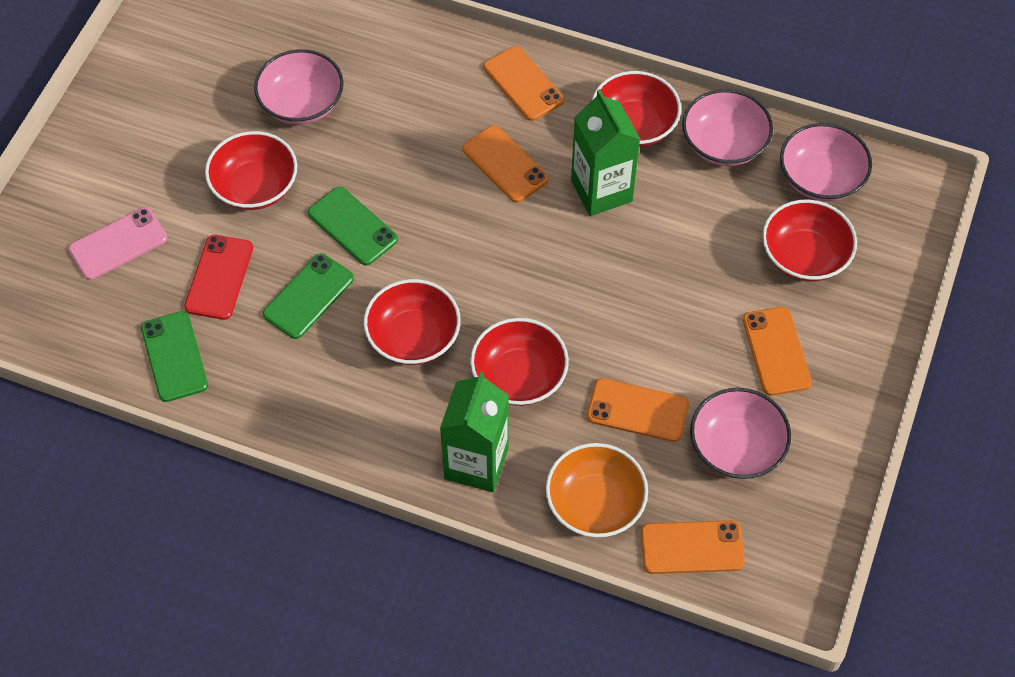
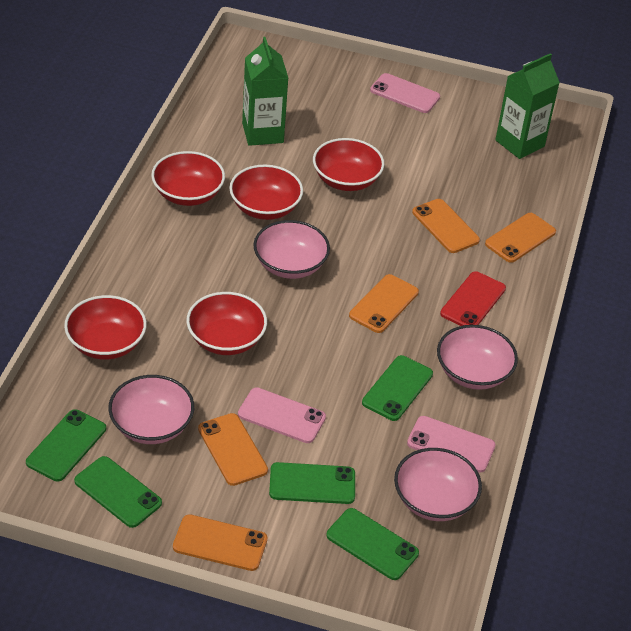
green phone: 3 -> 5
orange bowl: 1 -> 0
pink phone: 1 -> 3

